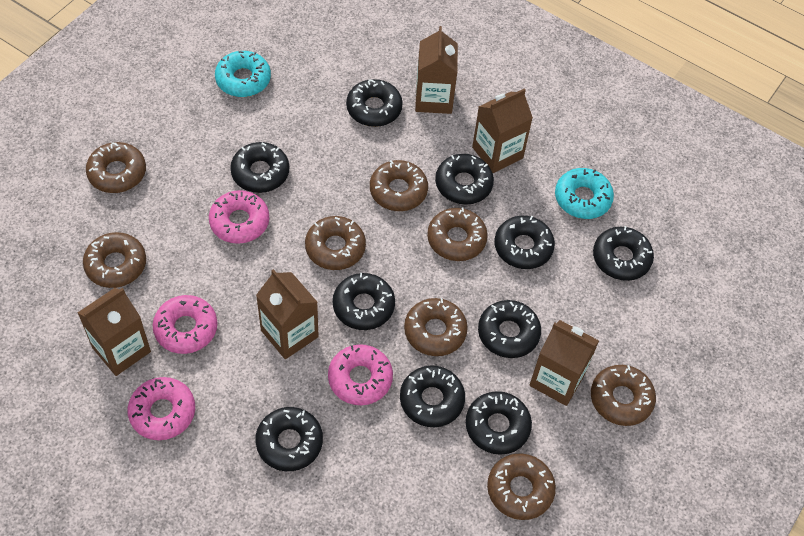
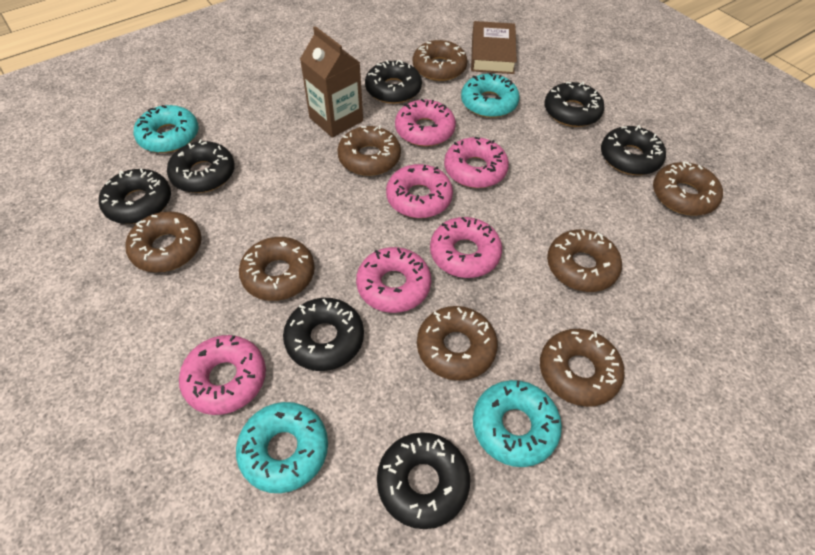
black donut: 10 -> 7
brown book: 0 -> 1
brown carton: 5 -> 1
pink donut: 4 -> 6
turquoise donut: 2 -> 4

